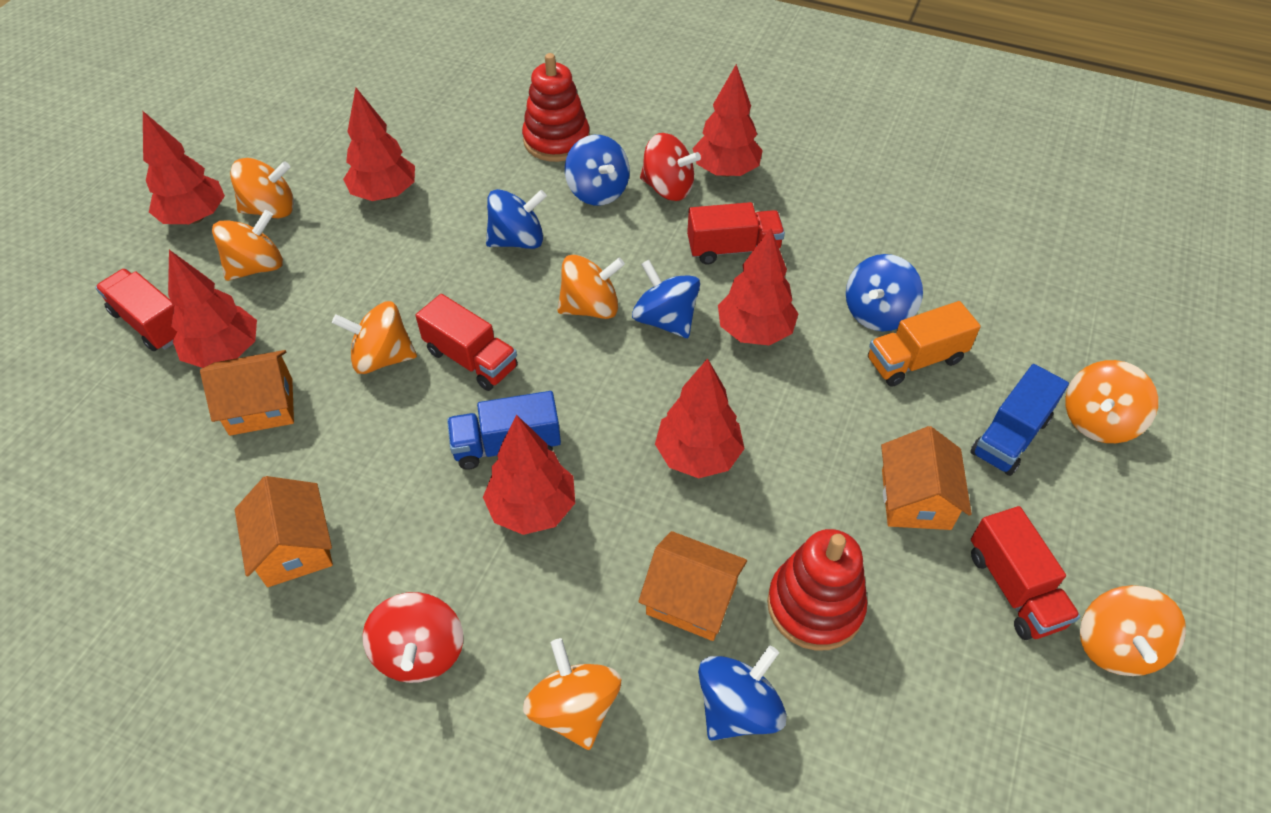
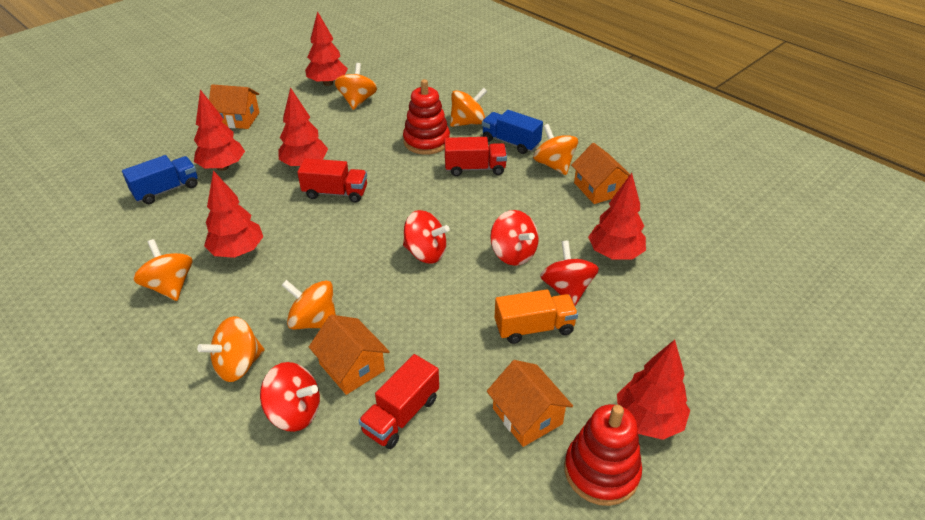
blue spinning top: 5 -> 0
orange spinning top: 7 -> 6
red spinning top: 2 -> 4
red tree: 7 -> 6
red truck: 4 -> 3

